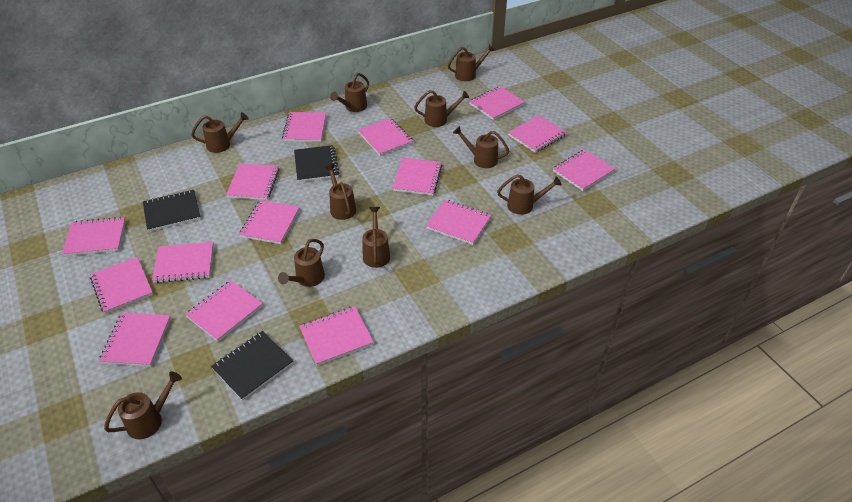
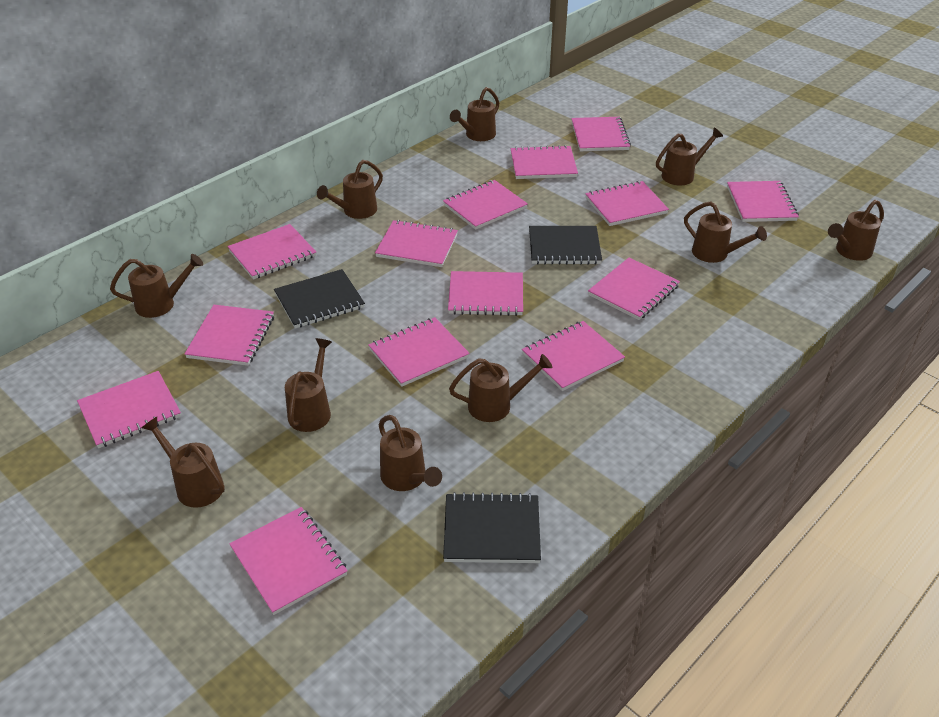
pink notebook: 15 -> 14

